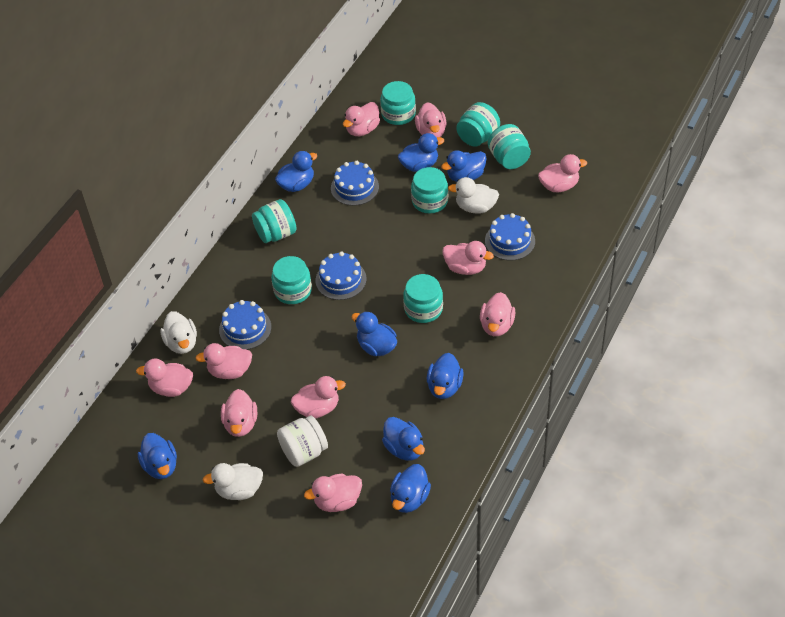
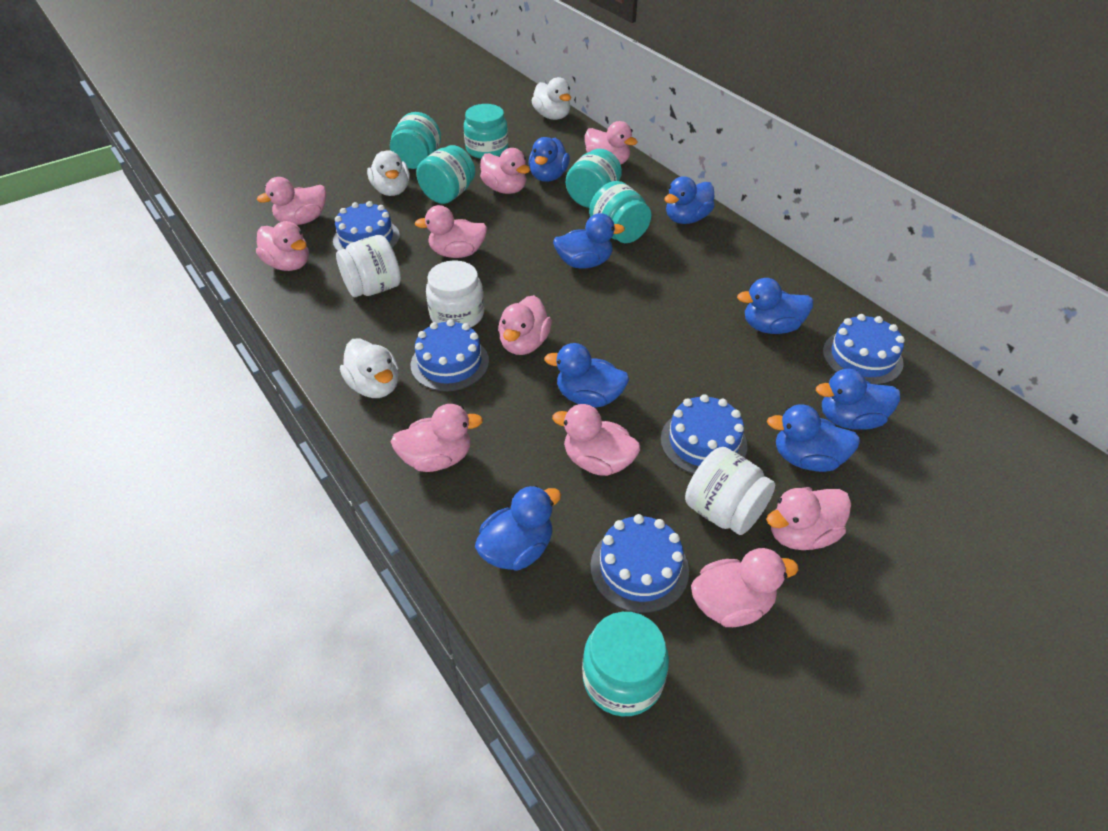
blue cake: 4 -> 5
turquoise jar: 7 -> 6
white jar: 1 -> 3

